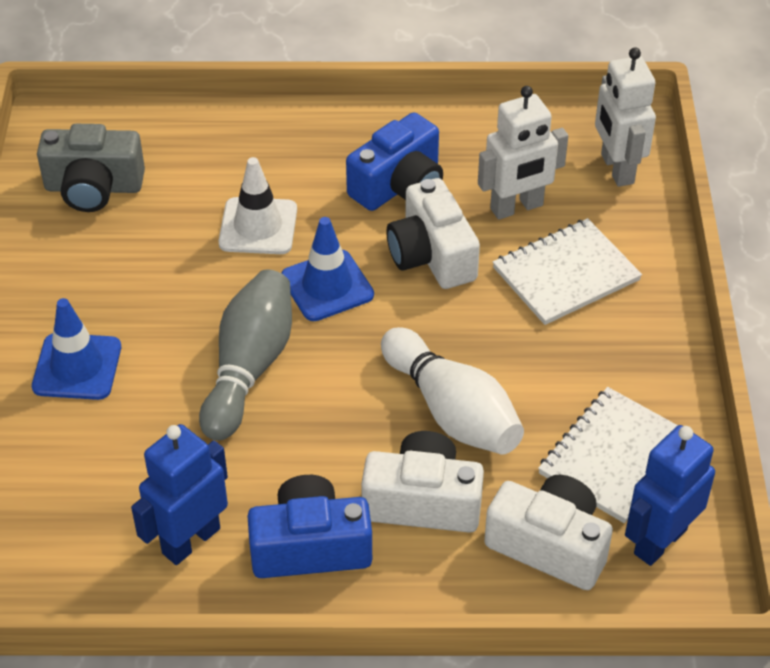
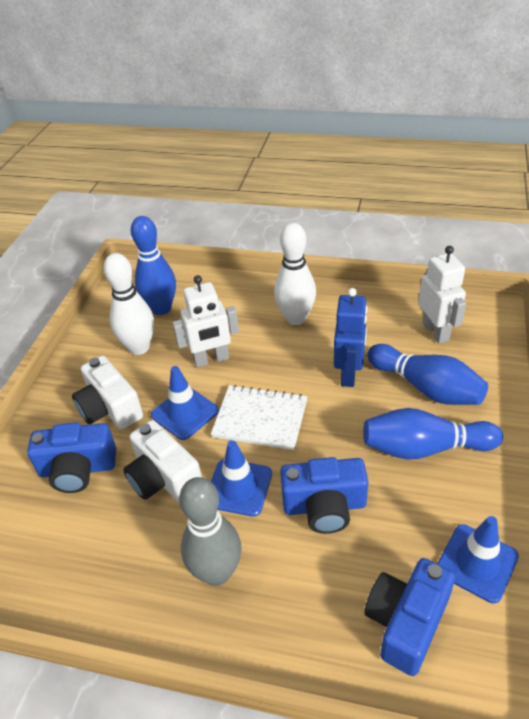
blue bowling pin: 0 -> 3
blue camera: 2 -> 3
blue robot: 2 -> 1
blue traffic cone: 2 -> 3
grey camera: 1 -> 0
white bowling pin: 1 -> 2
white camera: 3 -> 2
white notebook: 2 -> 1
white traffic cone: 1 -> 0

